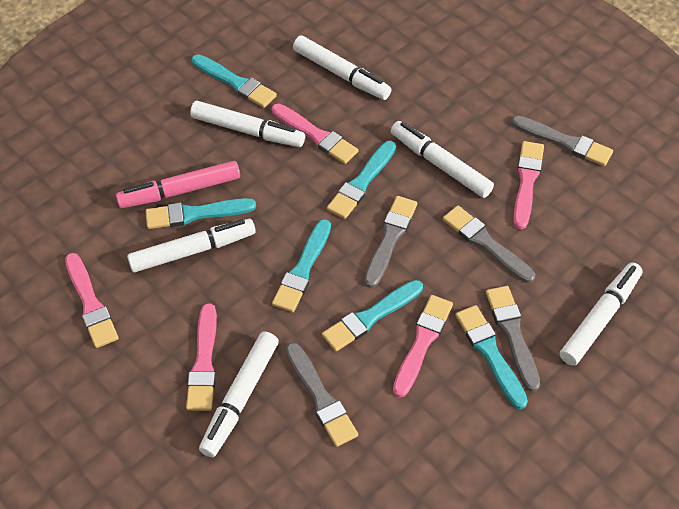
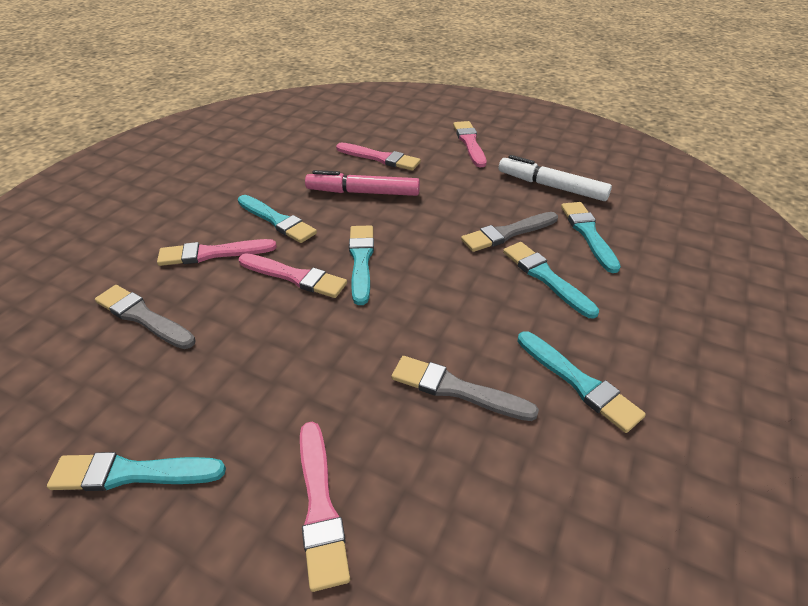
grey brush: 5 -> 3
white marker: 6 -> 1

